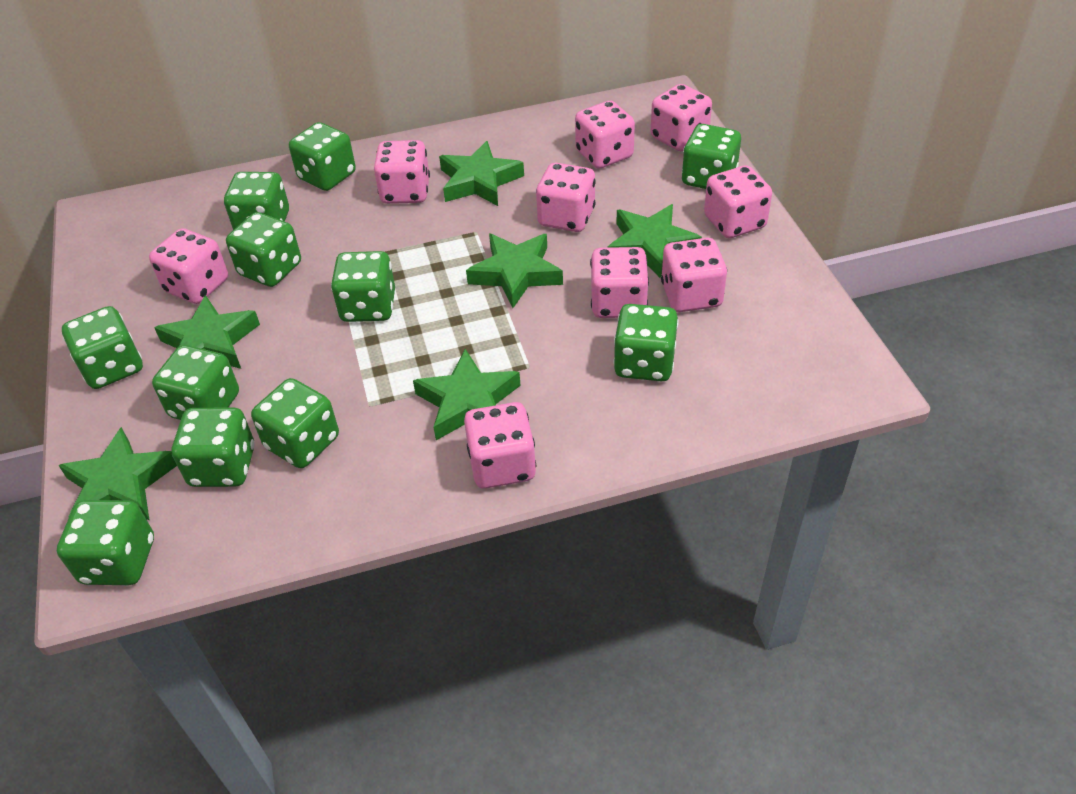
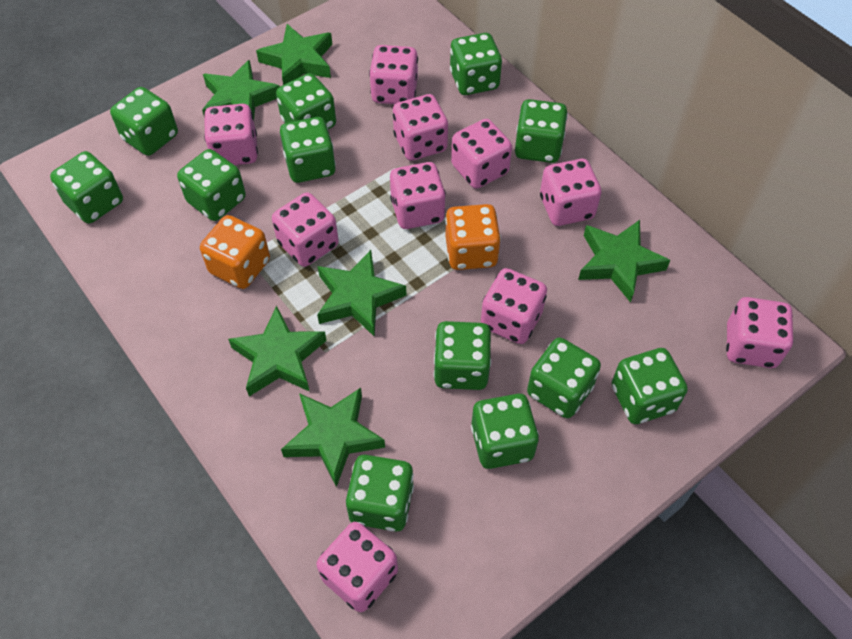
green dice: 11 -> 12
orange dice: 0 -> 2
pink dice: 9 -> 10

